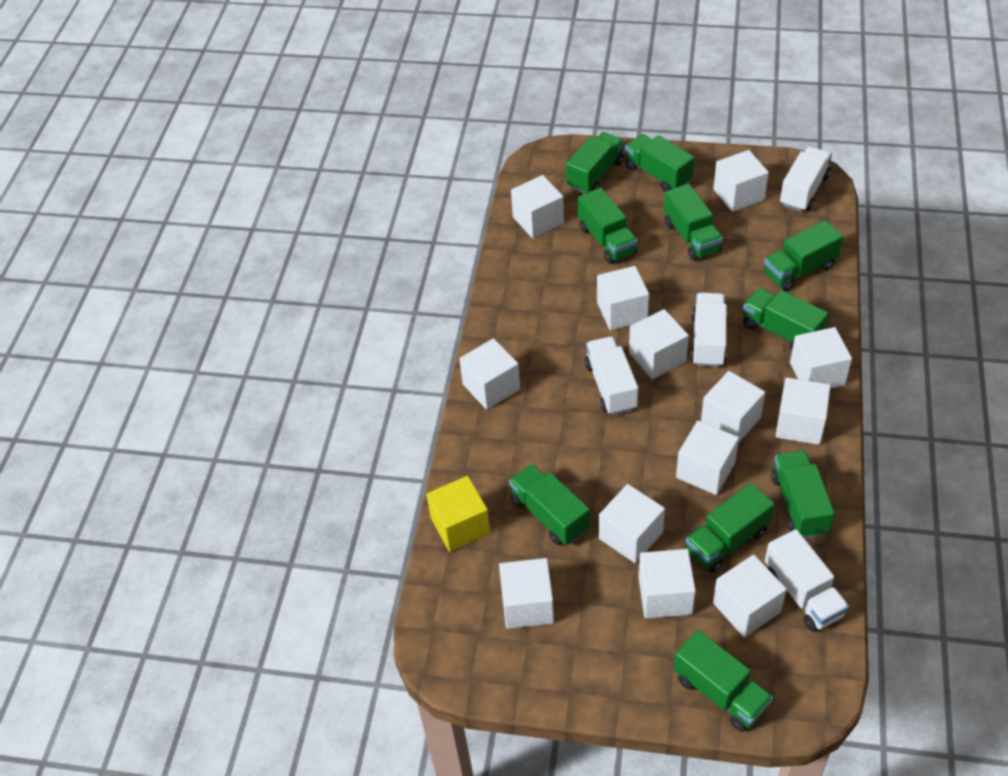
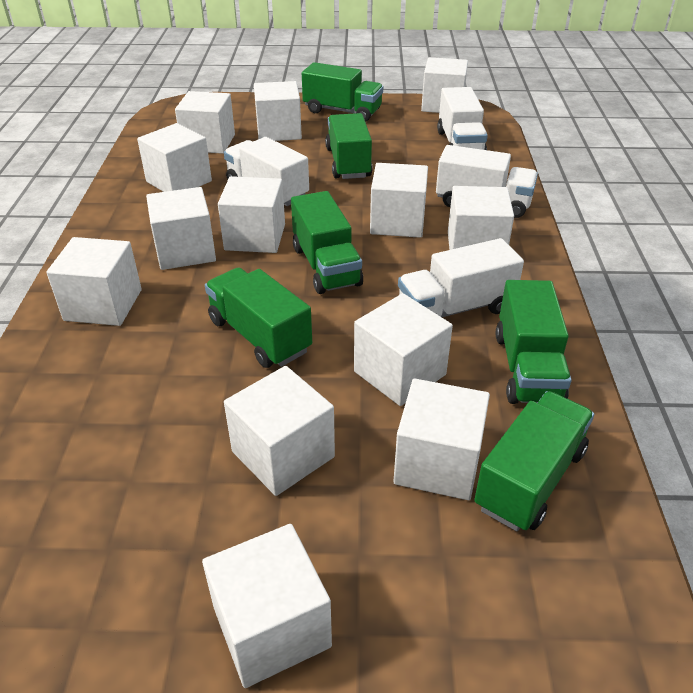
green truck: 10 -> 6
yellow cube: 1 -> 0

